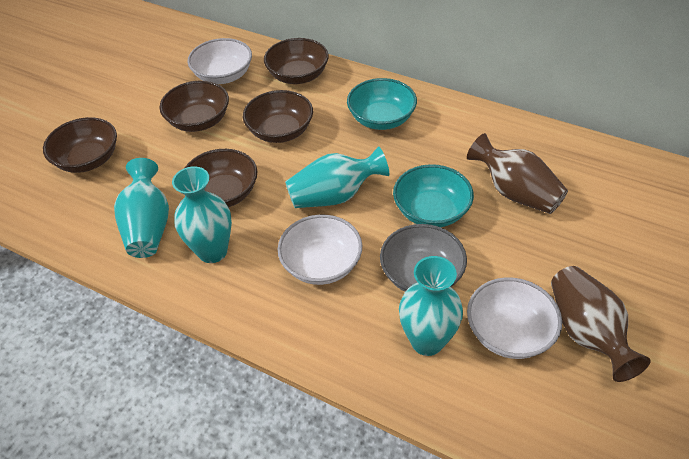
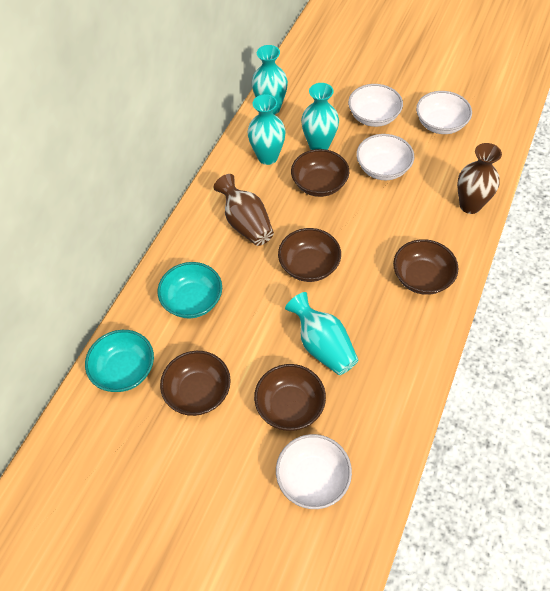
grey bowl: 1 -> 0
white bowl: 3 -> 4

